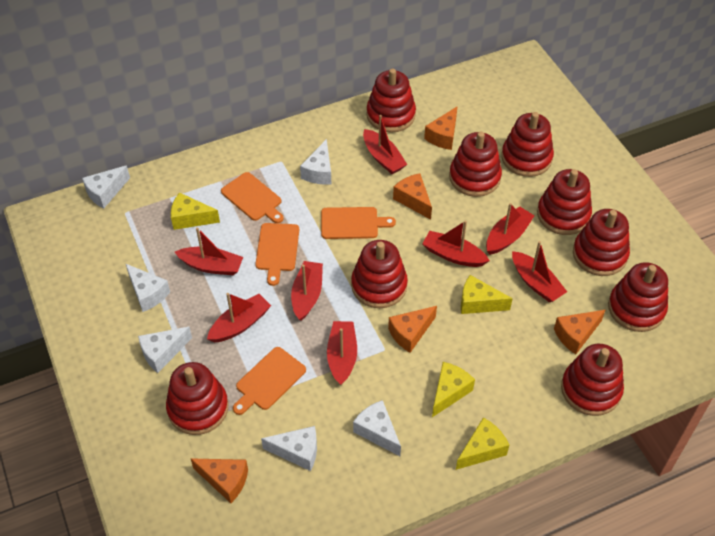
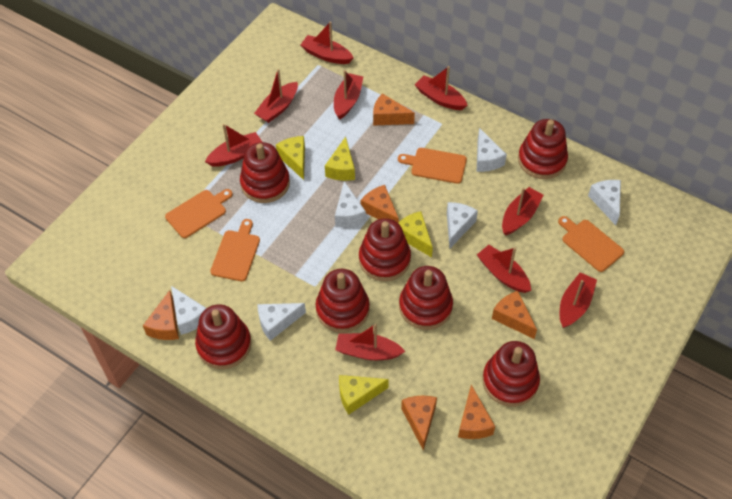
orange cheese: 5 -> 6
red boat: 8 -> 9
red stacking toy: 9 -> 7

